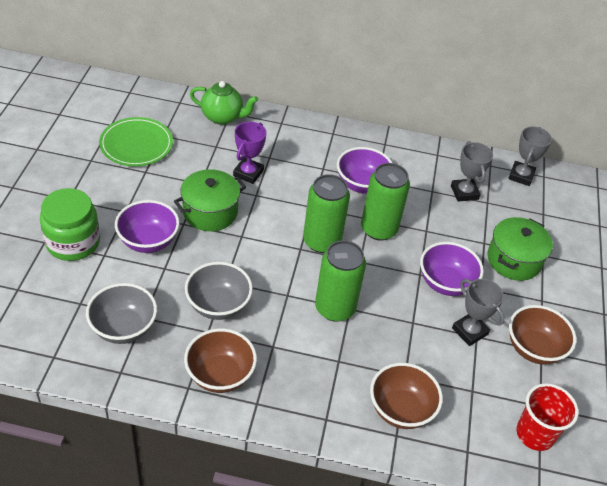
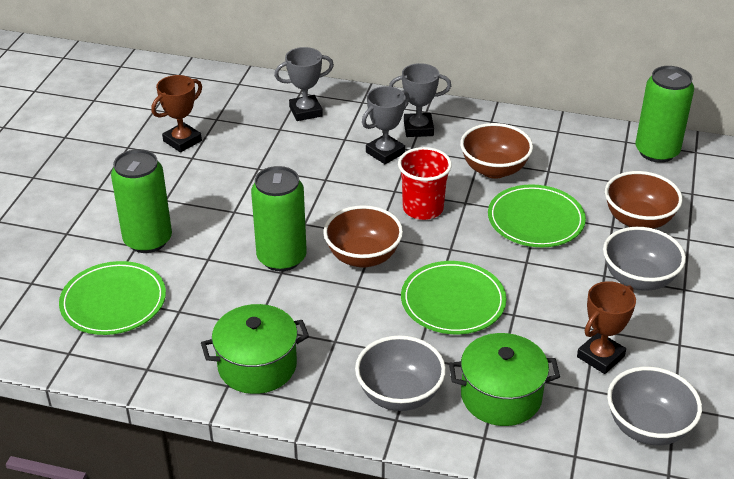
brown trophy: 0 -> 2
green jar: 1 -> 0
green plate: 1 -> 3
green teapot: 1 -> 0
grey bowl: 2 -> 3
purple bowl: 3 -> 0
purple trophy: 1 -> 0

